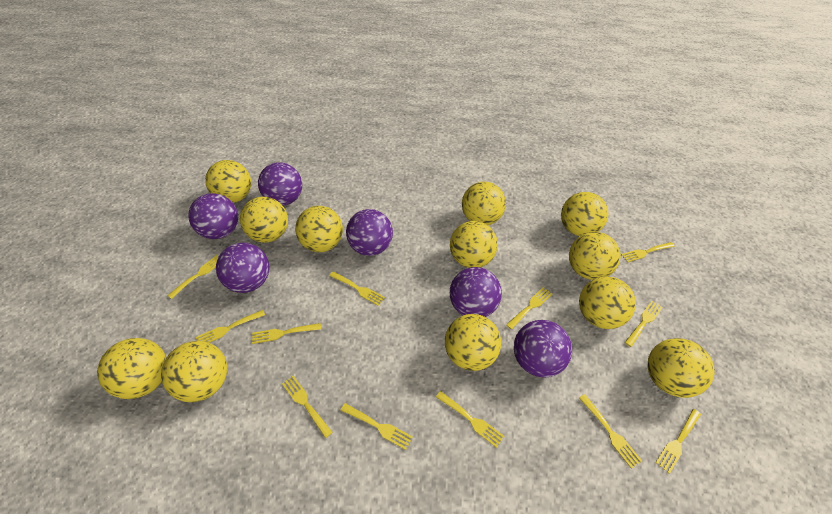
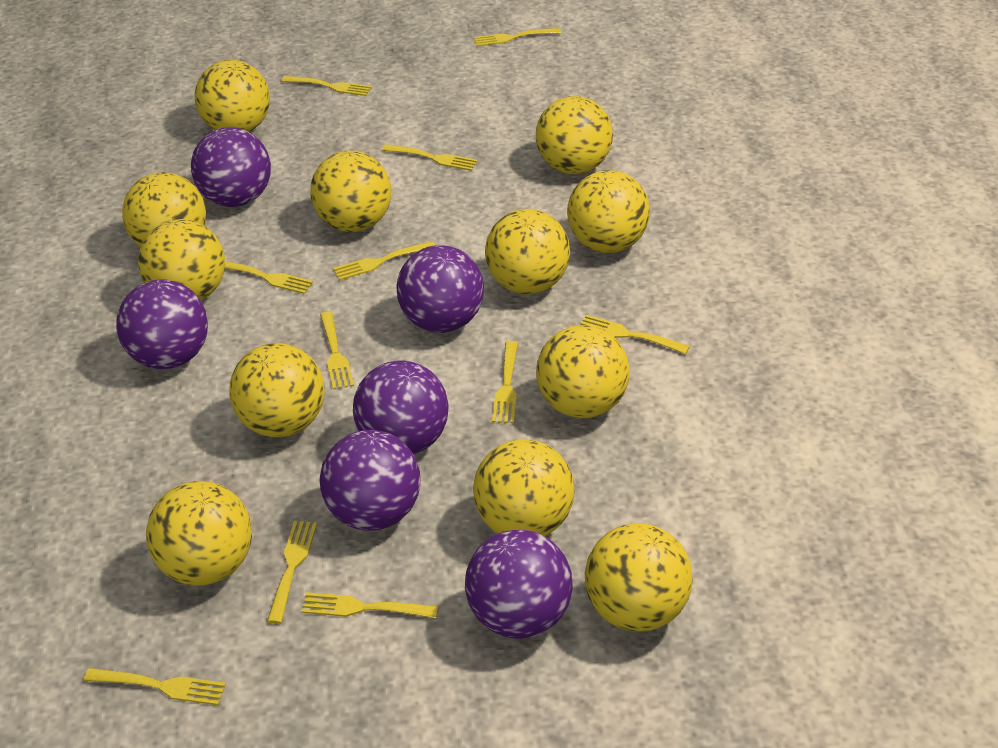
yellow fork: 12 -> 11

